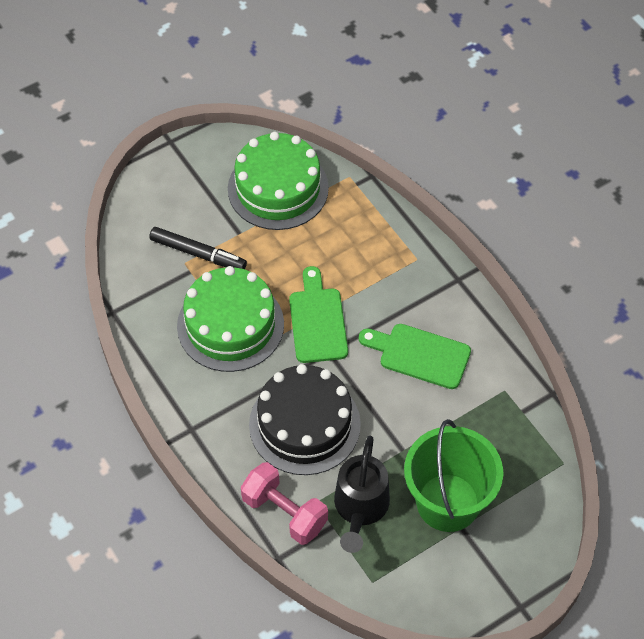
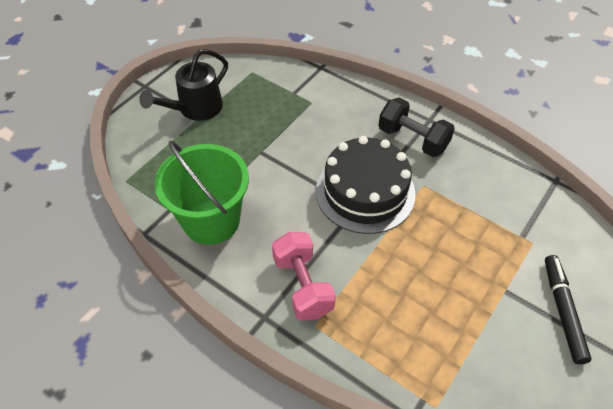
black dumbbell: 0 -> 1
green cake: 2 -> 0
green cutting board: 2 -> 0

